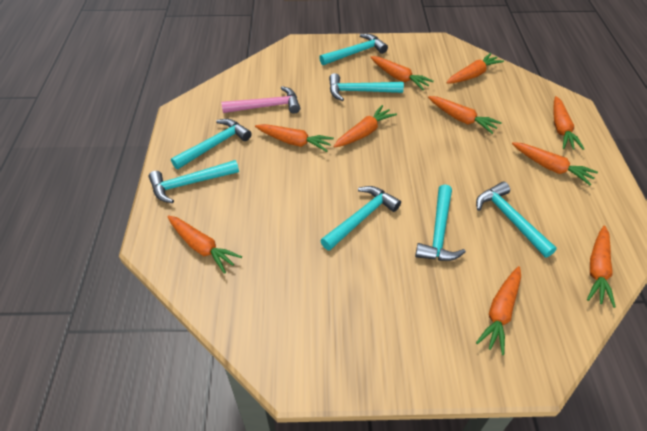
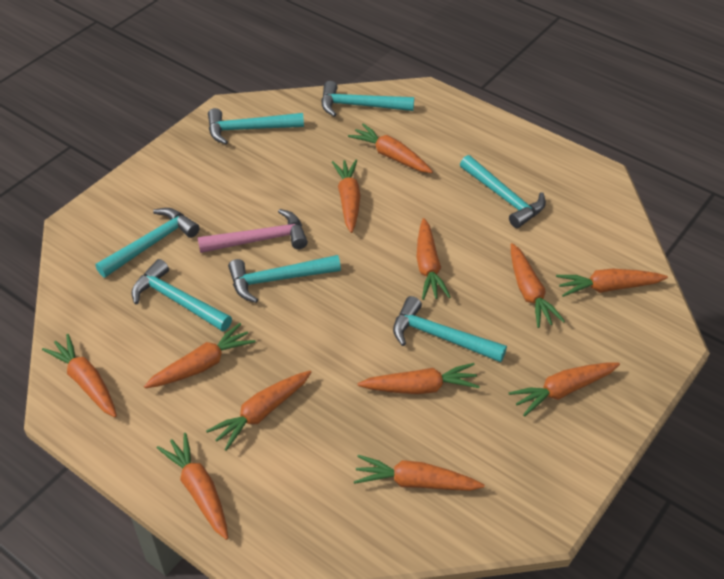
orange carrot: 10 -> 12

